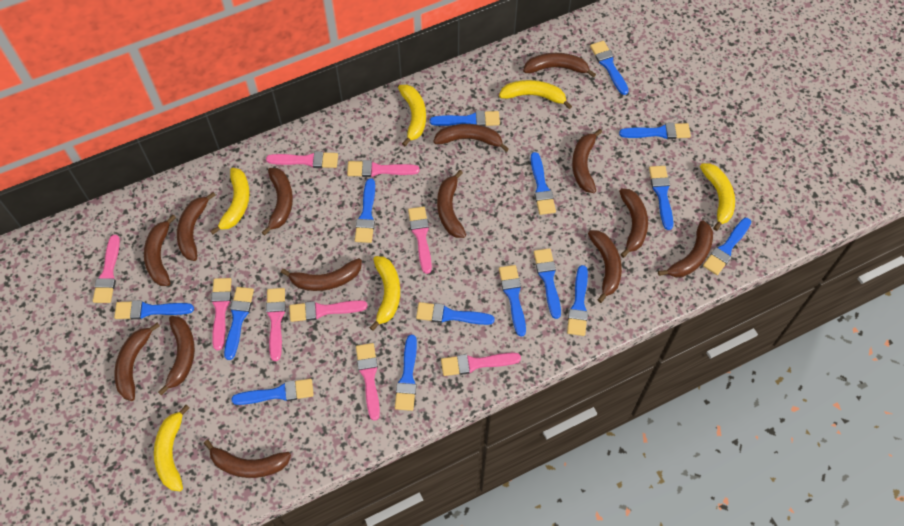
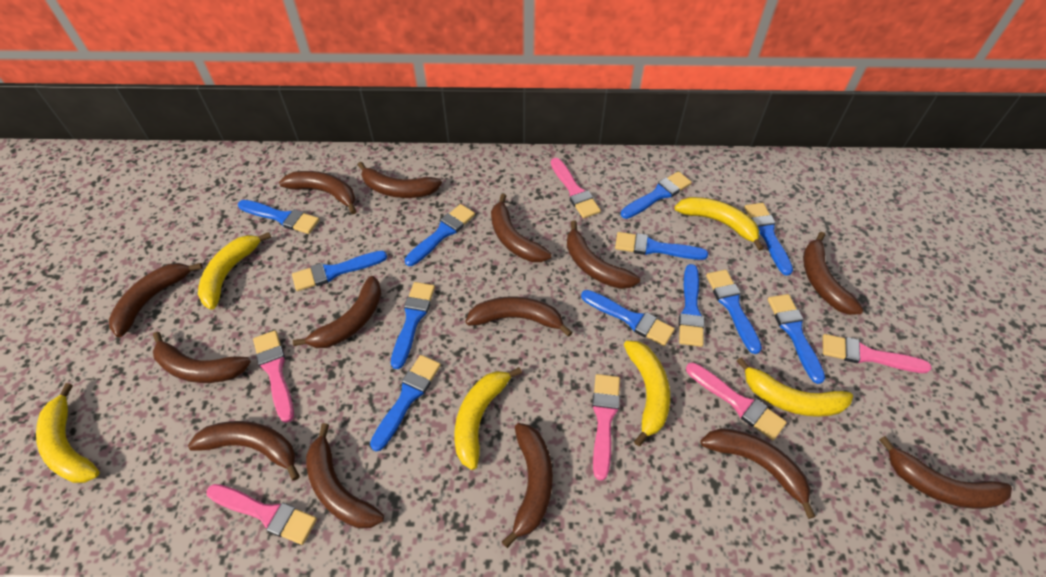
blue brush: 15 -> 12
pink brush: 9 -> 6

